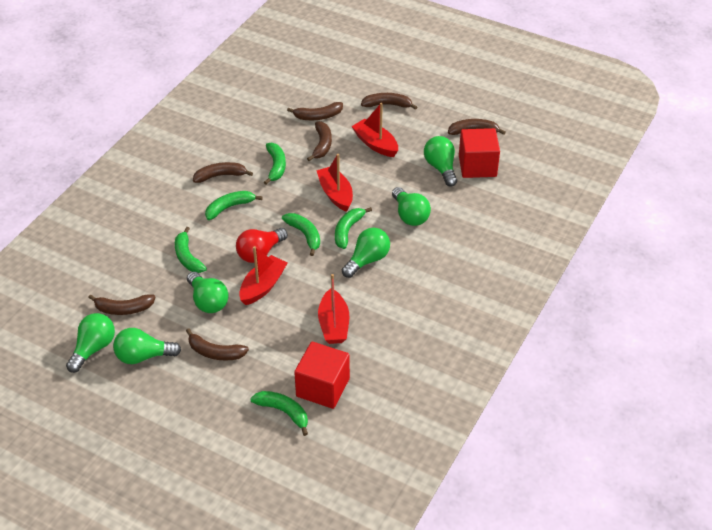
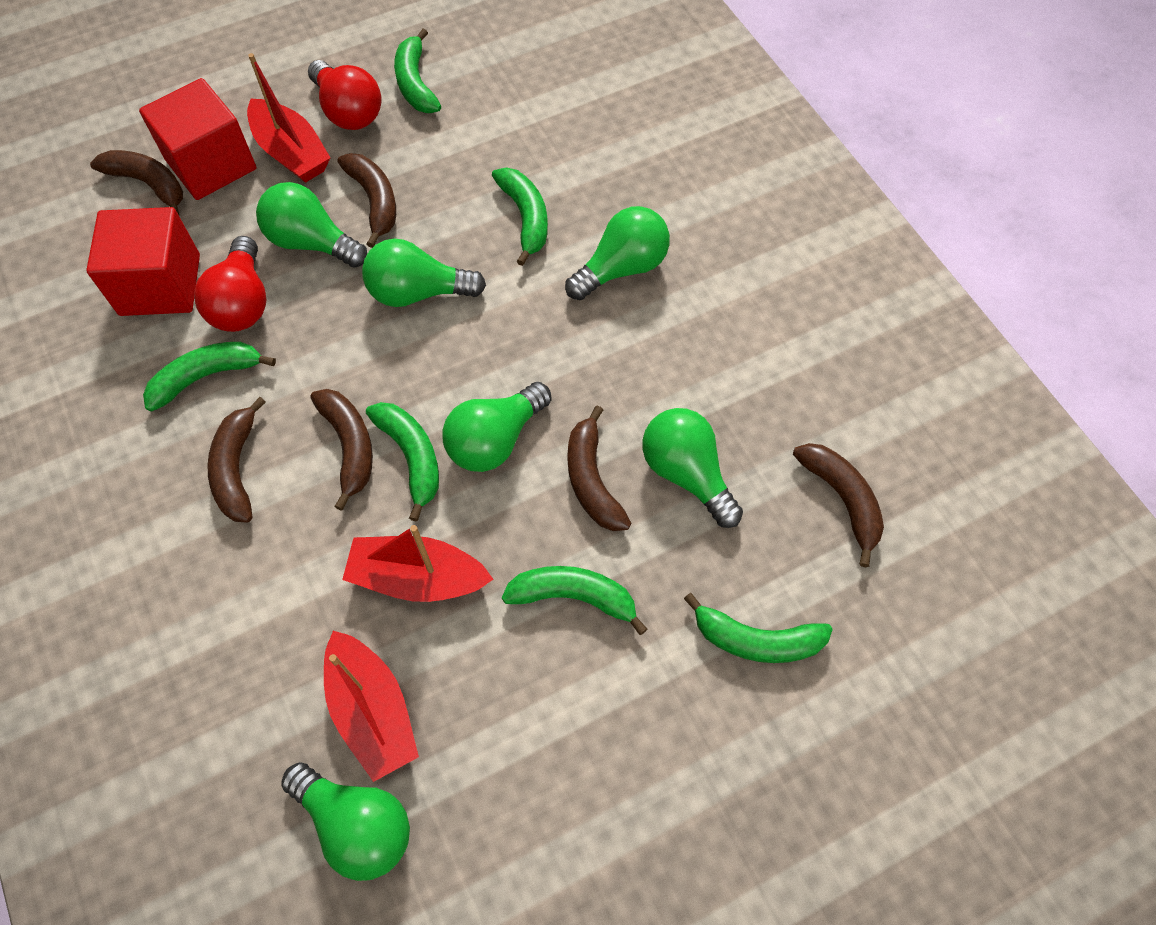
brown banana: 7 -> 6
red boat: 4 -> 3
red light bulb: 1 -> 2

